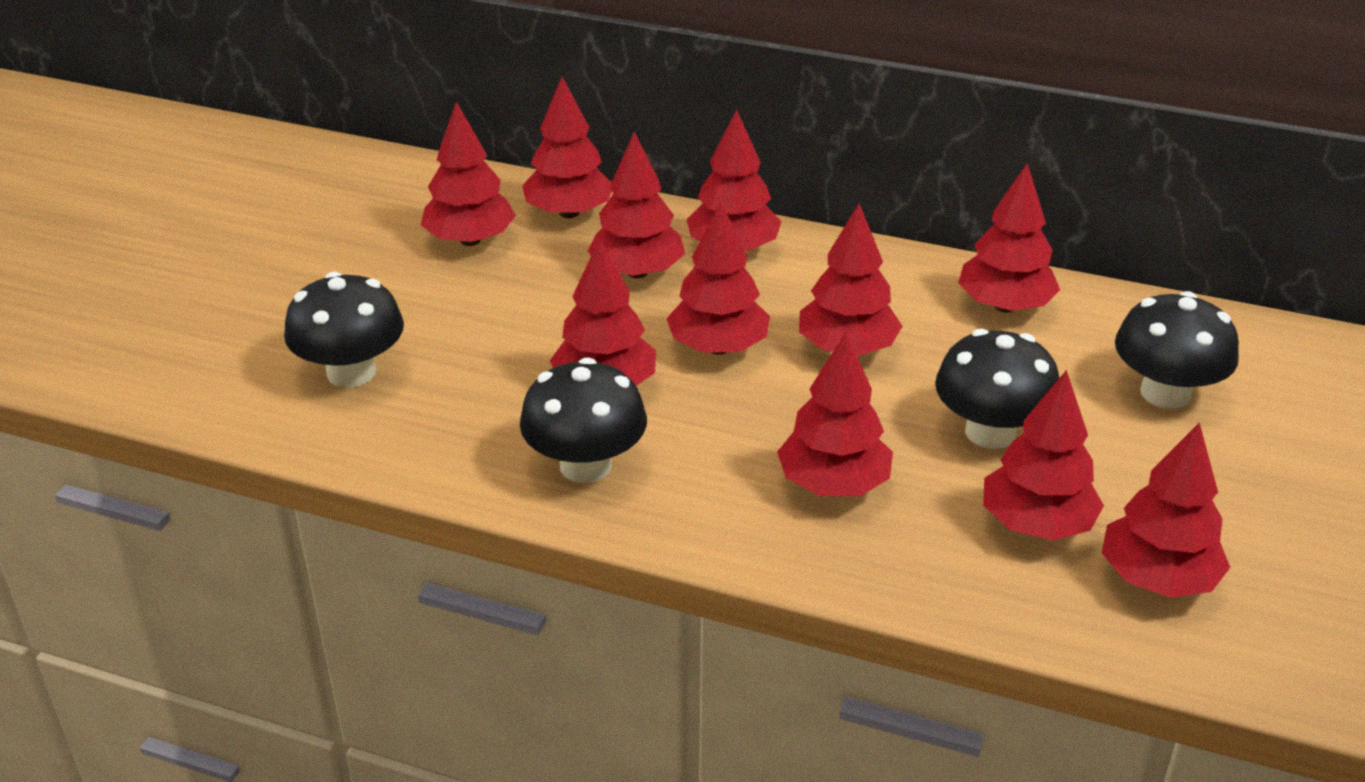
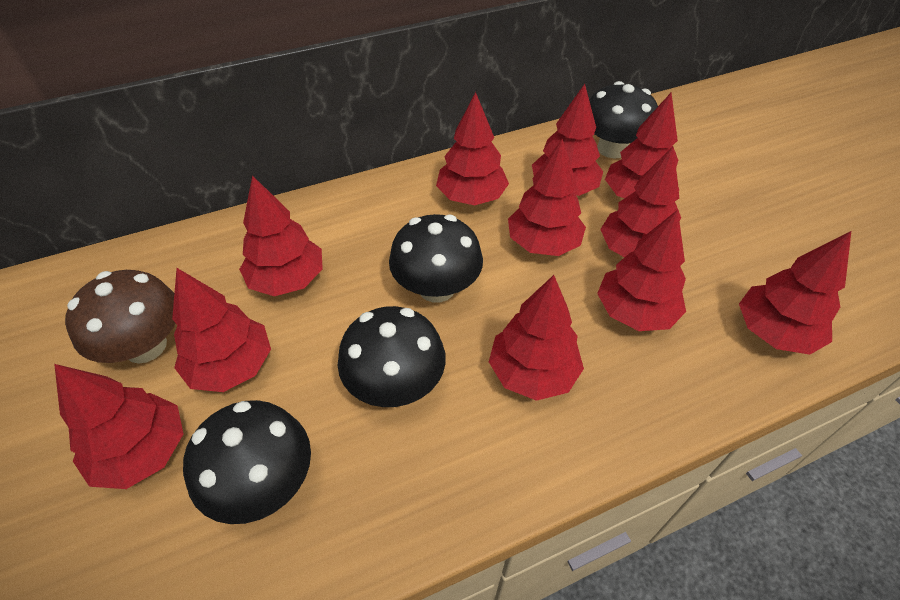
brown mushroom: 0 -> 1

